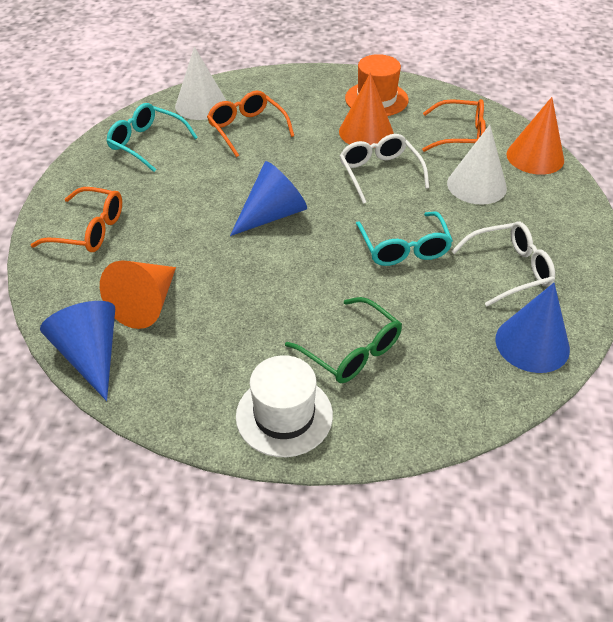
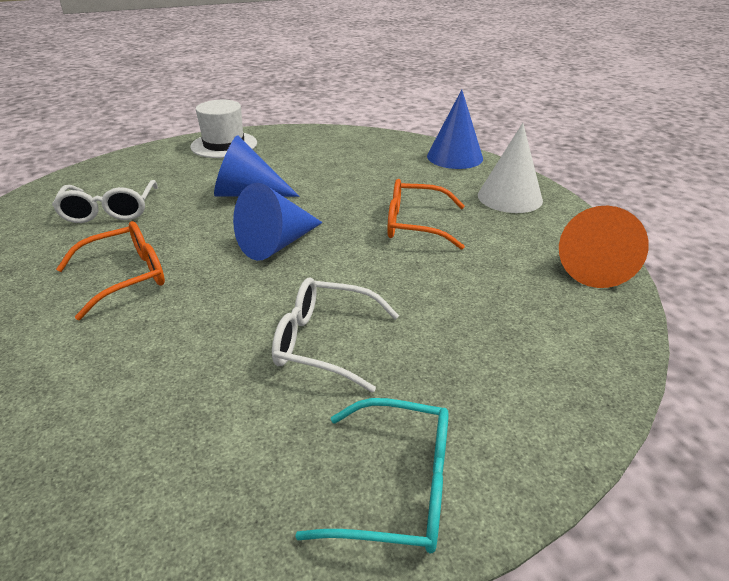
green glasses: 1 -> 0
orange cone: 3 -> 1
orange glasses: 3 -> 2
orange hat: 1 -> 0
turquoise glasses: 2 -> 1
white cone: 2 -> 1

